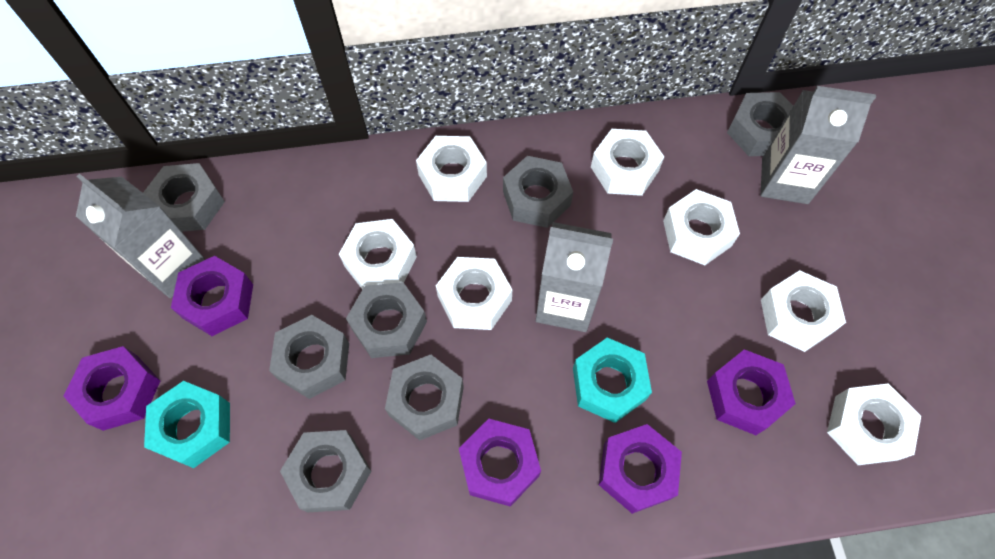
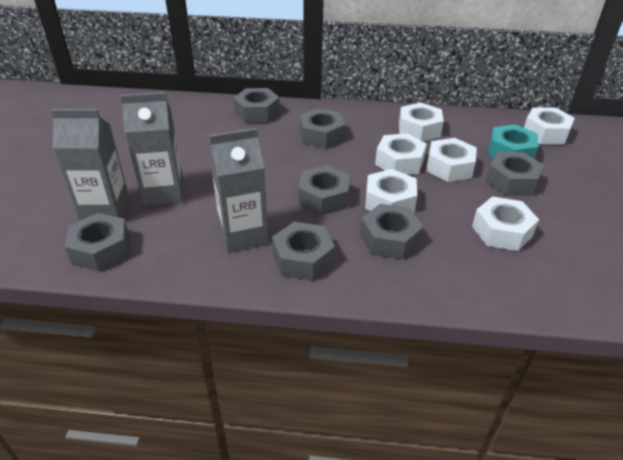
purple nut: 5 -> 0
turquoise nut: 2 -> 1
white nut: 7 -> 6

